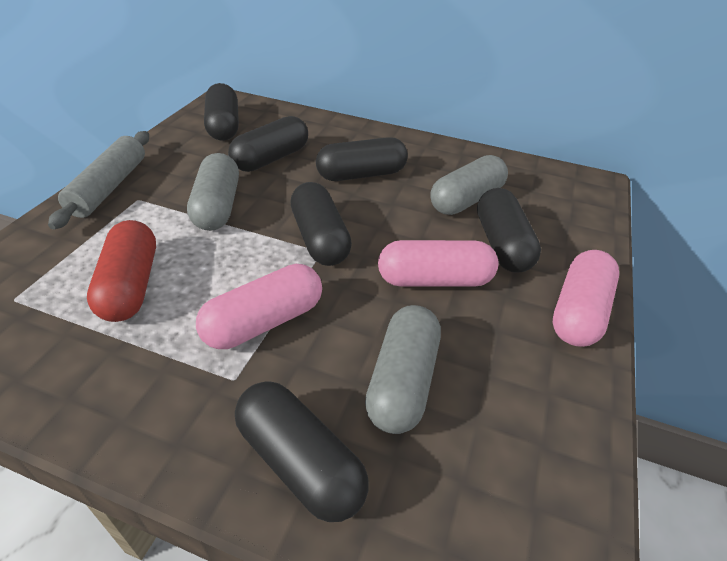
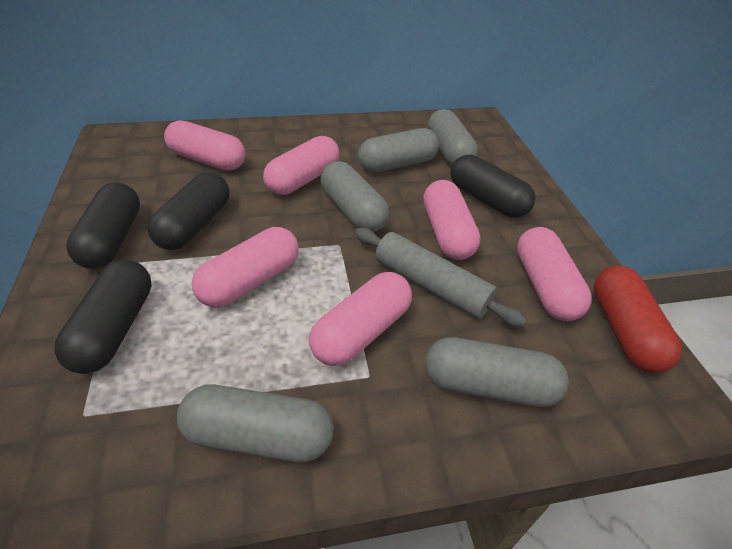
black capsule: 6 -> 4
grey capsule: 3 -> 5
pink capsule: 3 -> 6

